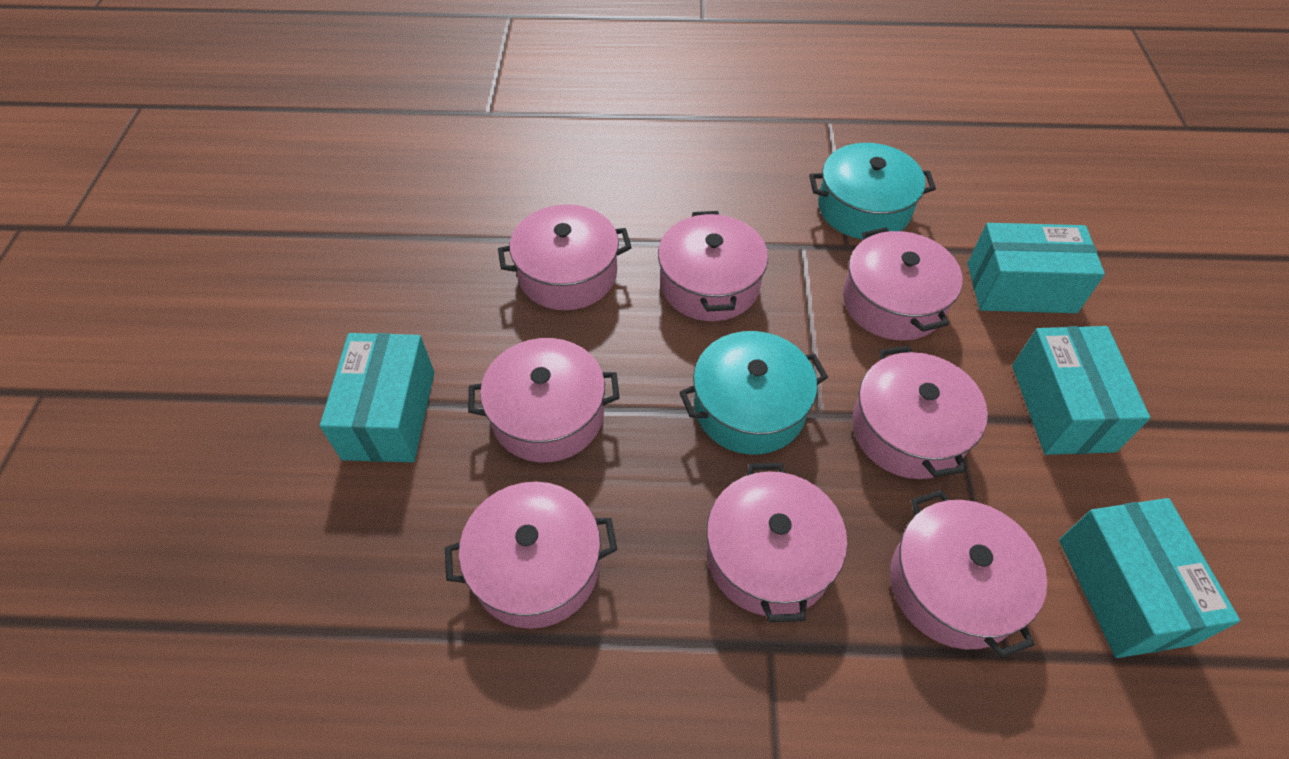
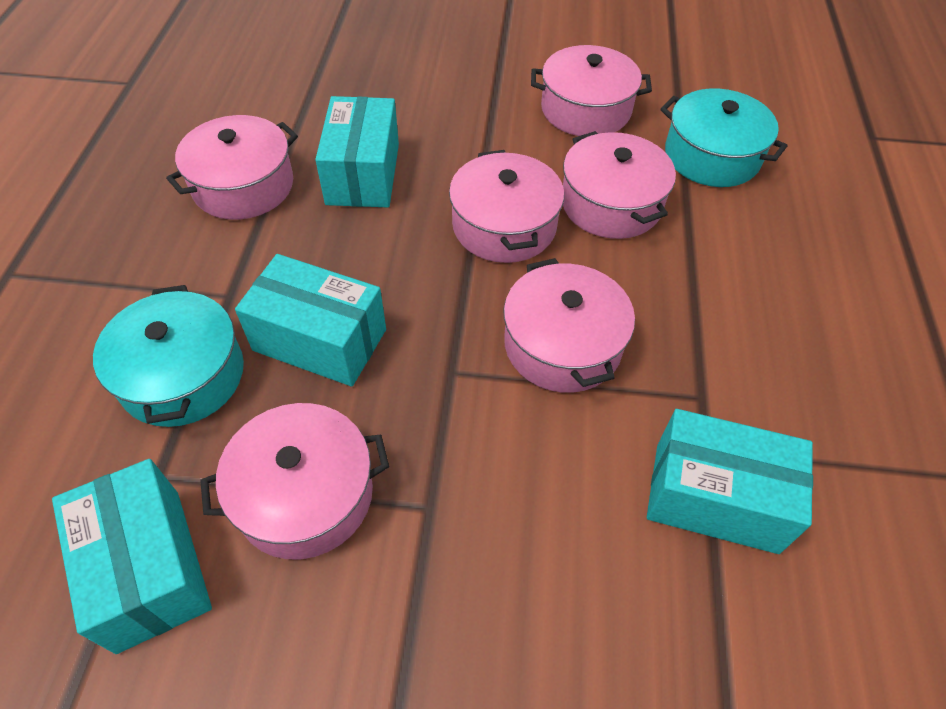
pink pot: 8 -> 6

